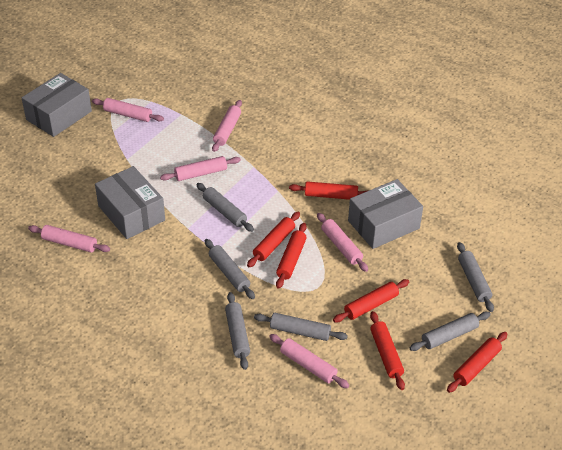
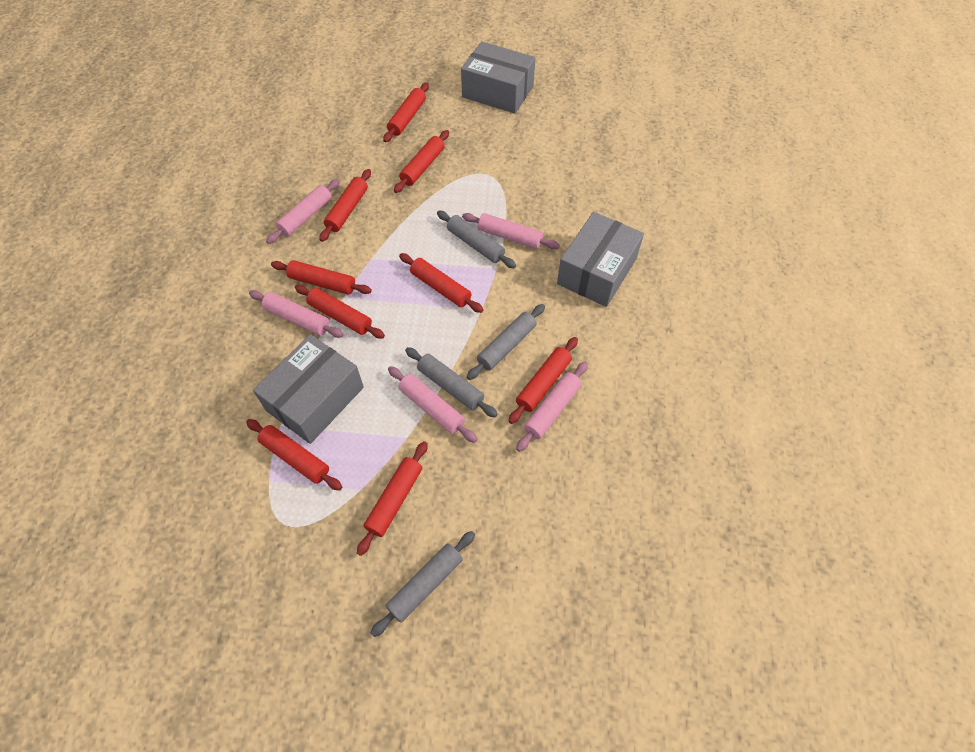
grey rolling pin: 6 -> 4
pink rolling pin: 6 -> 5
red rolling pin: 6 -> 9

